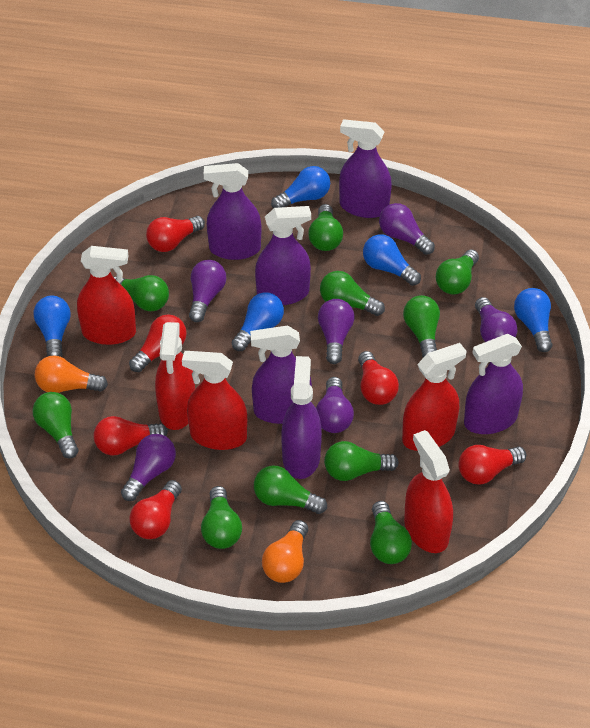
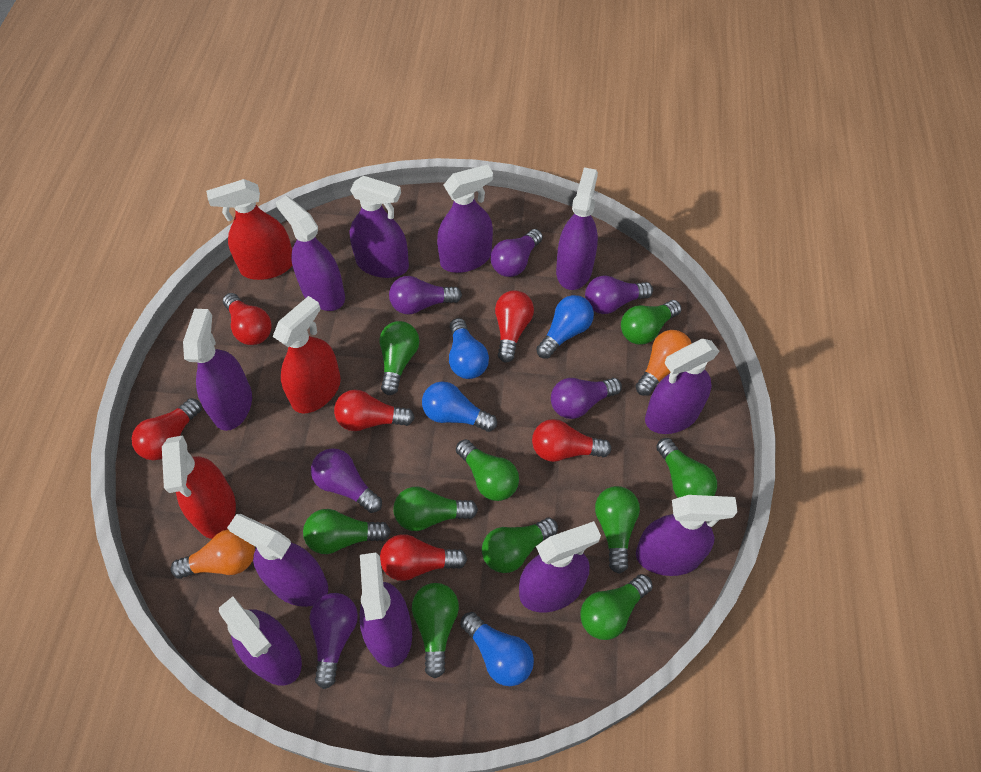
blue light bulb: 5 -> 4
purple spray bottle: 6 -> 11
red spray bottle: 5 -> 3

